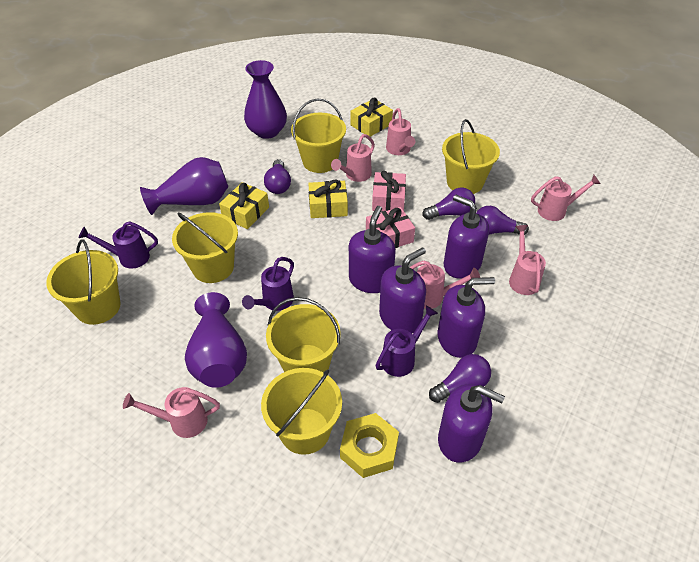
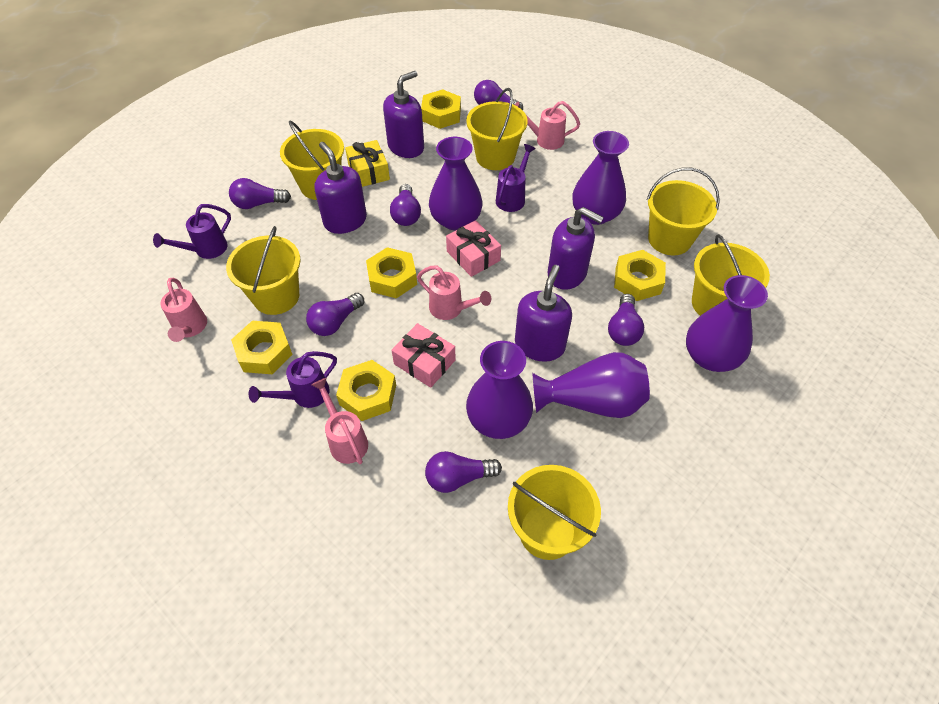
pink watering can: 6 -> 4
purple light bulb: 4 -> 6
purple soap dispenser: 5 -> 4
purple vase: 3 -> 5
yellow gift: 3 -> 1
yellow nut: 1 -> 5

